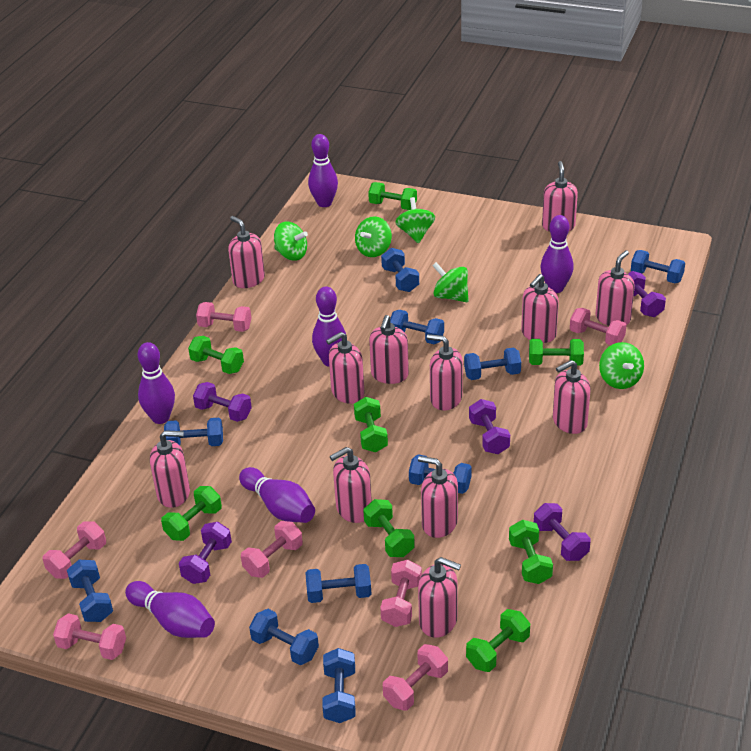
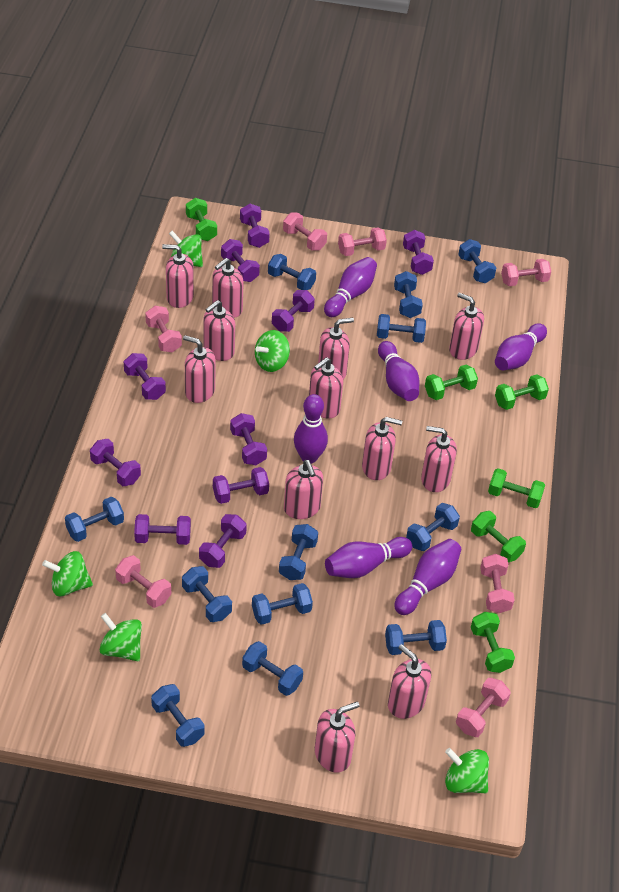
blue dumbbell: 10 -> 12
green dumbbell: 8 -> 6
purple dumbbell: 5 -> 10

